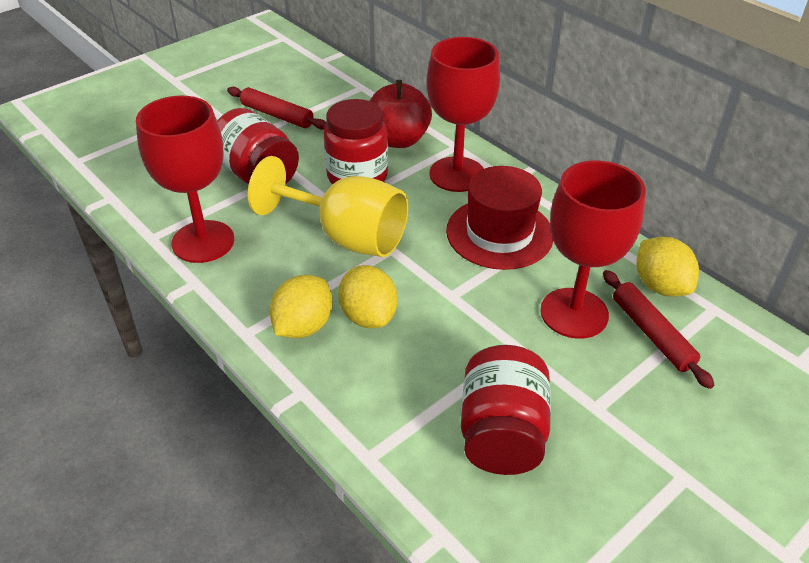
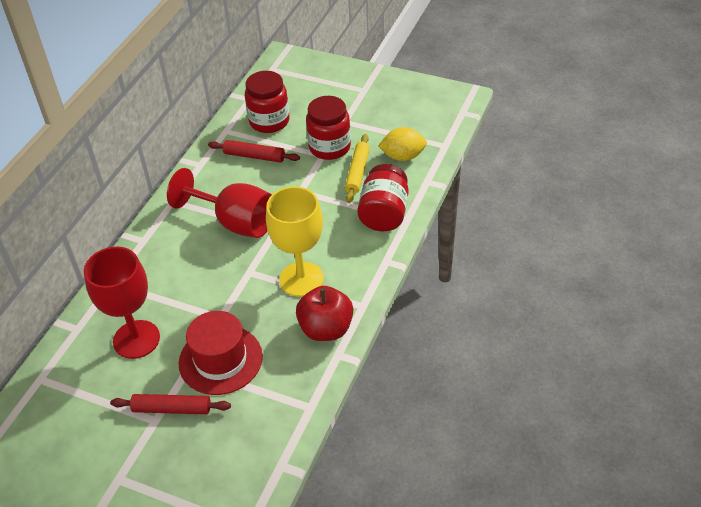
red goblet: 3 -> 2
yellow lemon: 3 -> 1
yellow rolling pin: 0 -> 1

